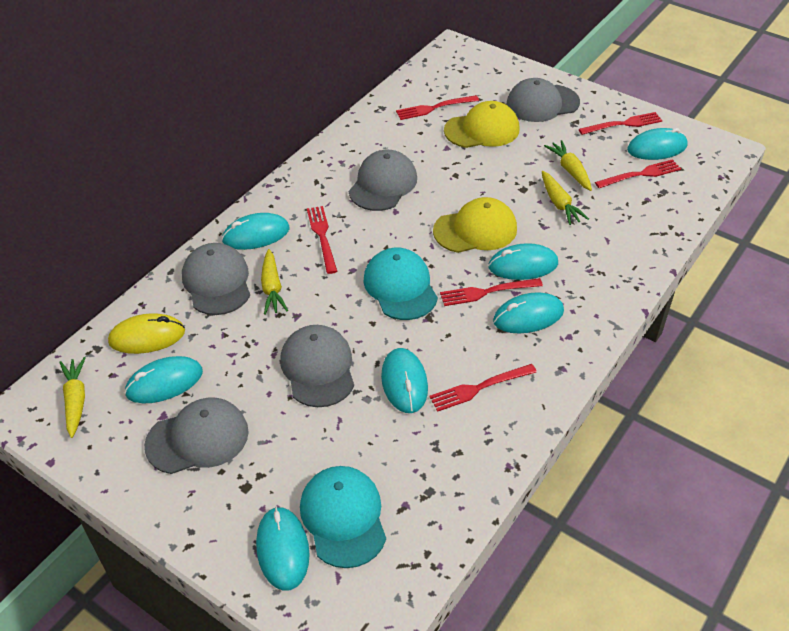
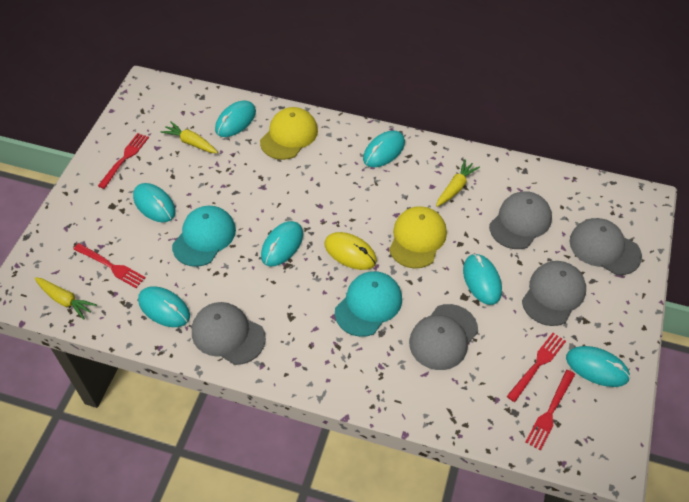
red fork: 6 -> 4
yellow carrot: 4 -> 3

